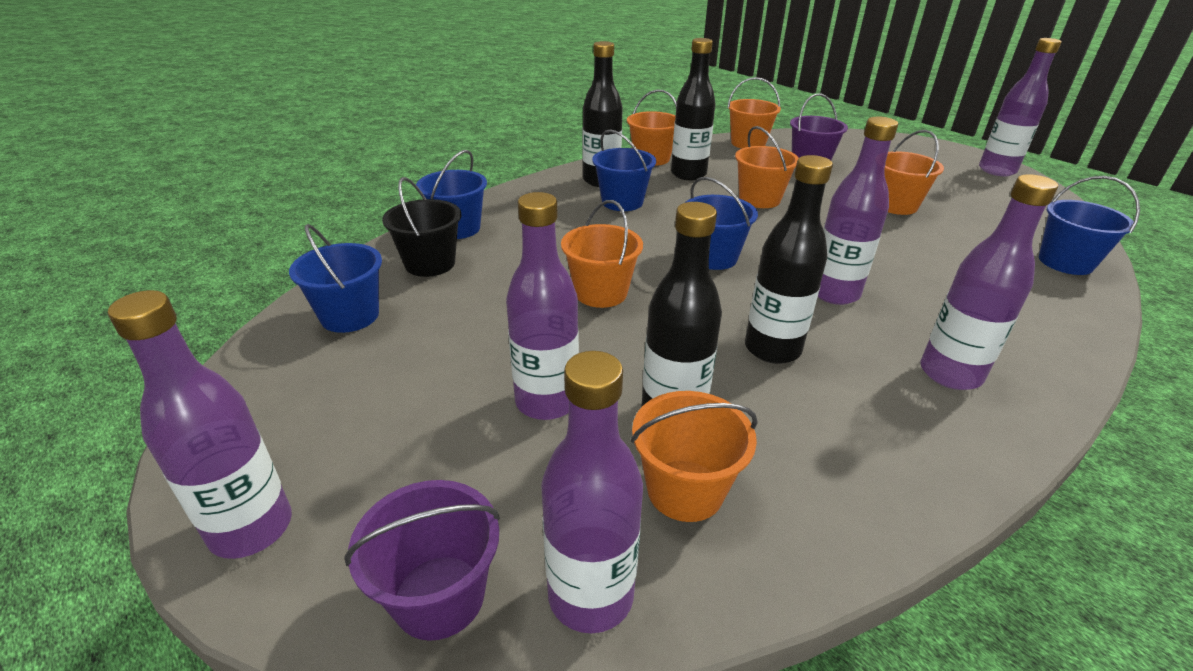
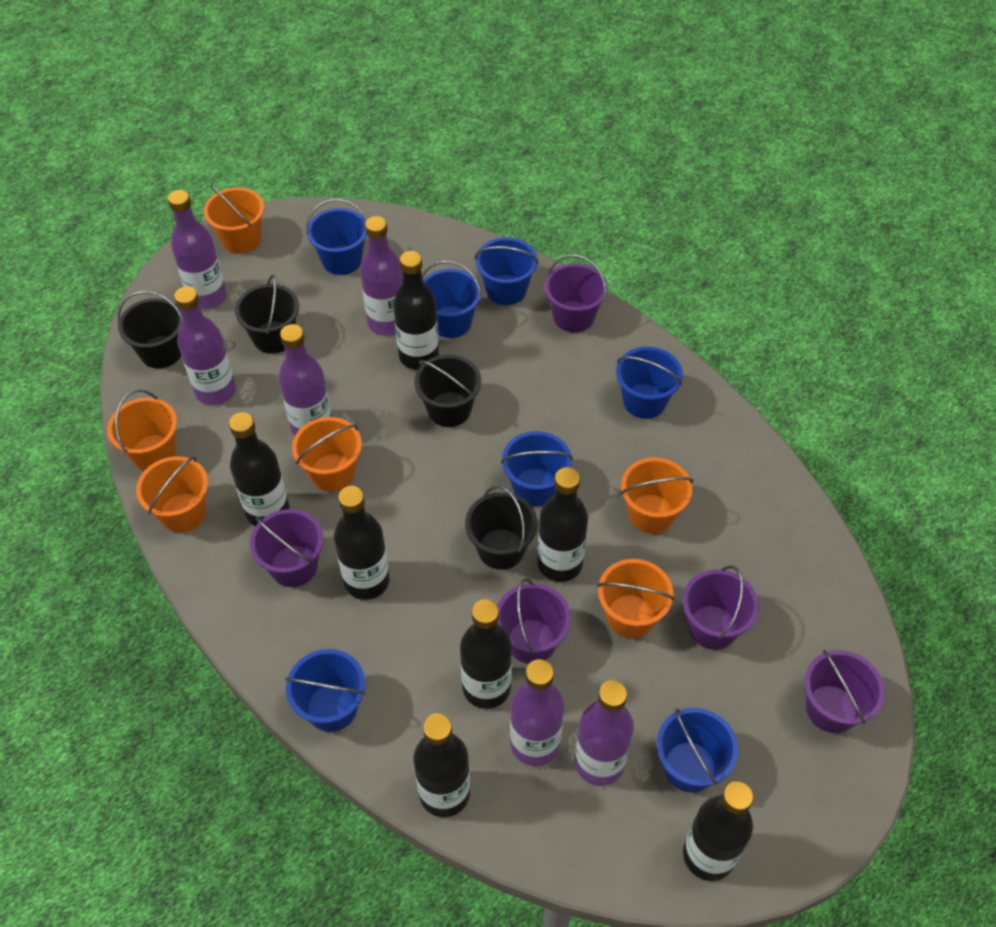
black bottle: 4 -> 7
black bucket: 1 -> 4
blue bucket: 5 -> 7
purple bucket: 2 -> 5

